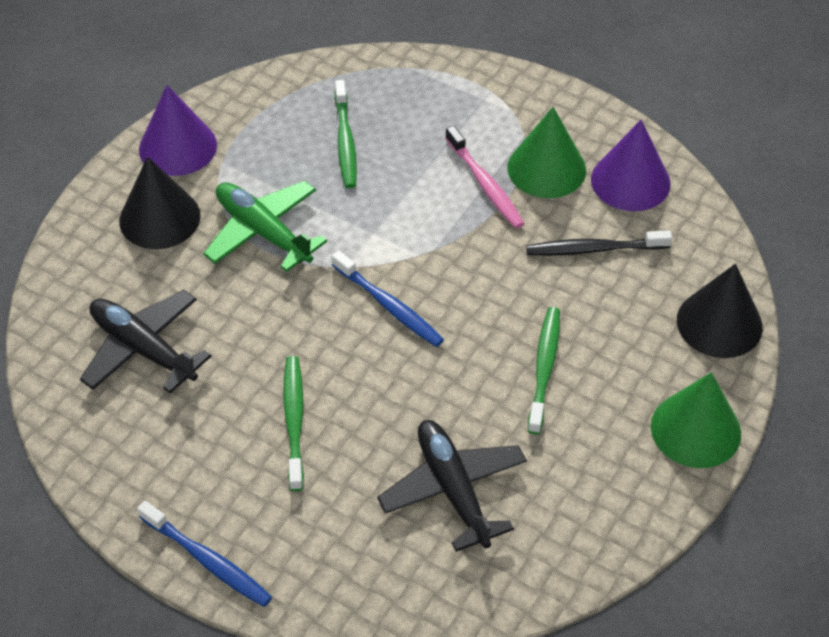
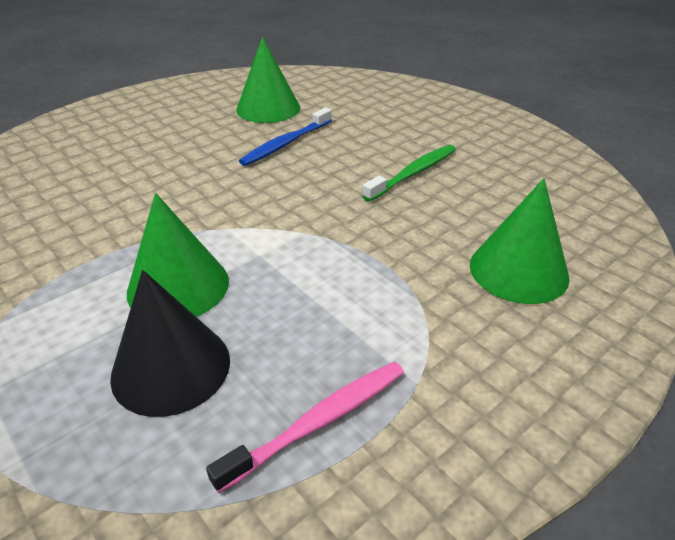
black cone: 2 -> 1
black plane: 2 -> 0
black toothbrush: 1 -> 0
blue toothbrush: 2 -> 1
green cone: 2 -> 3
green plane: 1 -> 0
green toothbrush: 3 -> 1
purple cone: 2 -> 0

